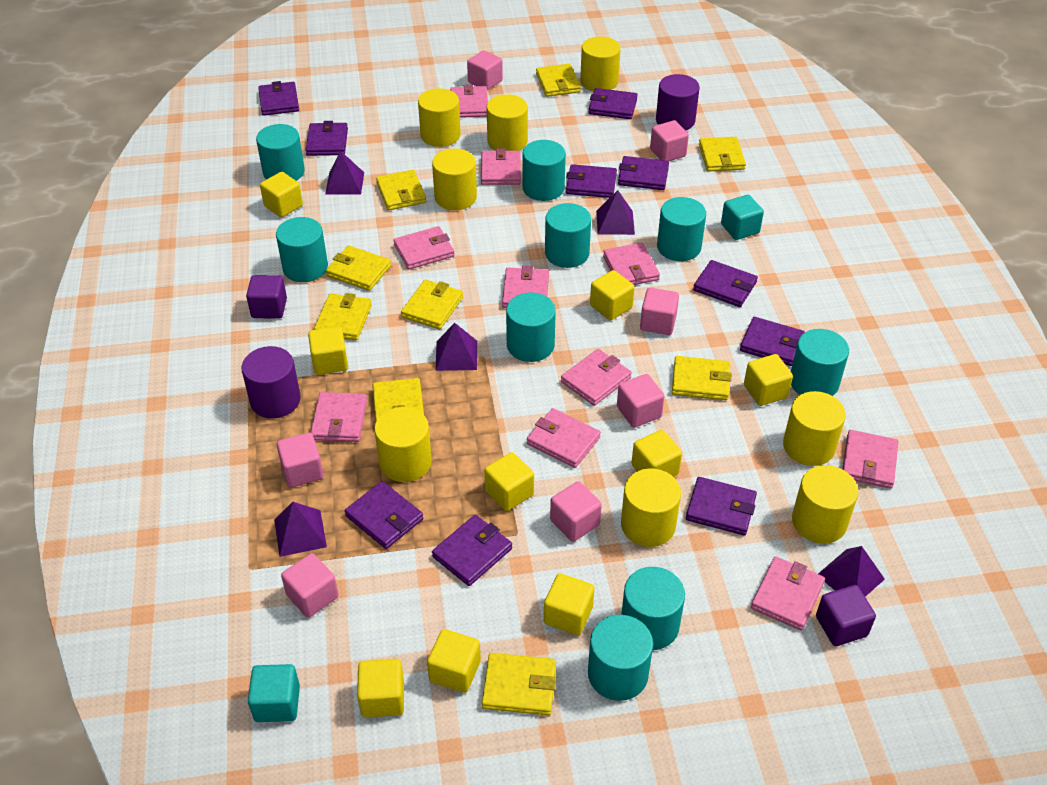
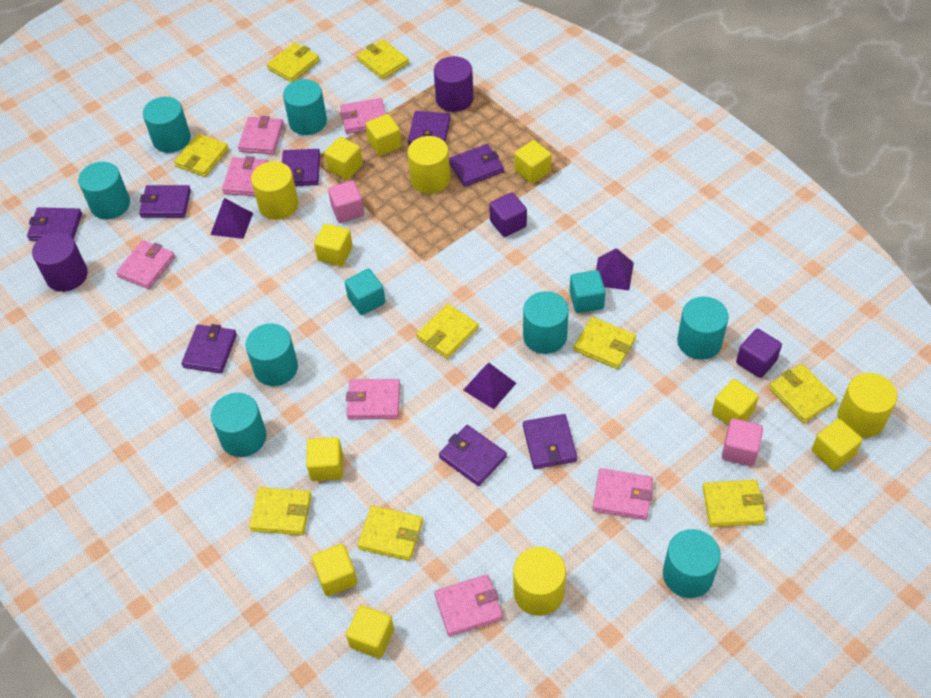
pink cube: 7 -> 2
pink wallet: 10 -> 7
purple pyramid: 5 -> 3
purple wallet: 10 -> 8
turquoise cylinder: 9 -> 8
yellow cylinder: 8 -> 4

